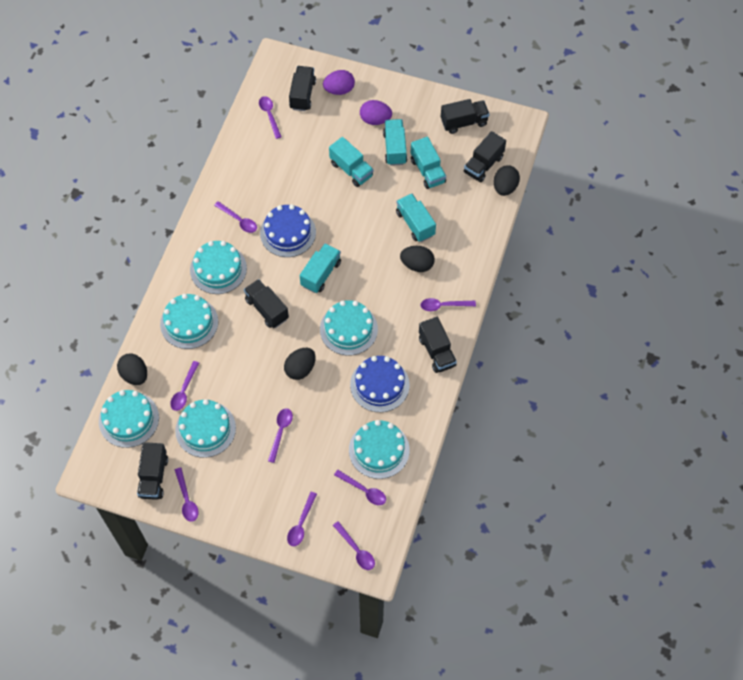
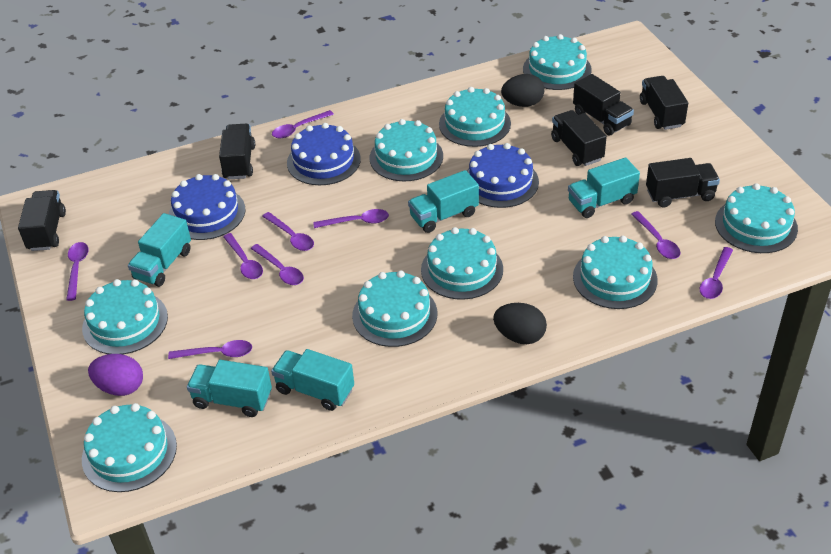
black egg: 4 -> 2
blue cake: 2 -> 3
purple egg: 2 -> 1
turquoise cake: 6 -> 9

